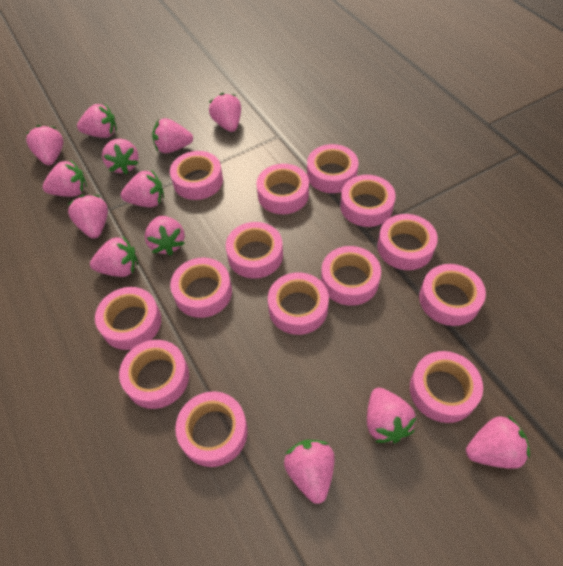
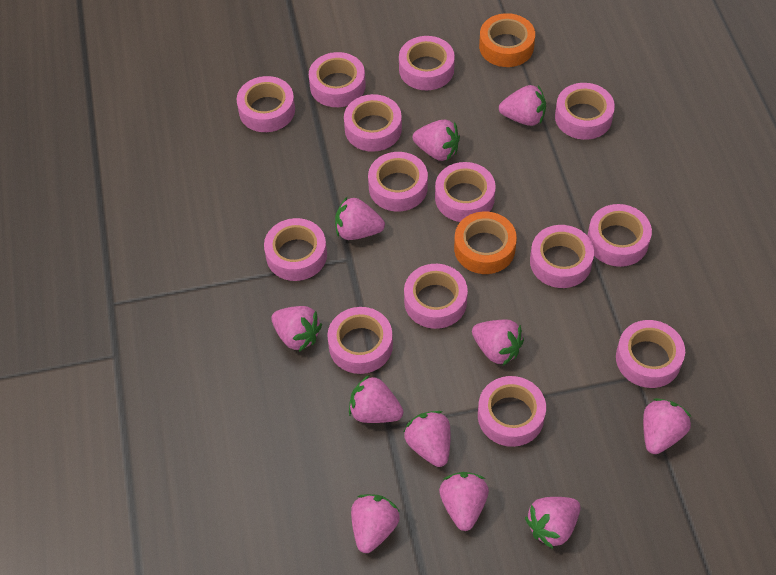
orange tape: 0 -> 2
pink strawberry: 13 -> 11

